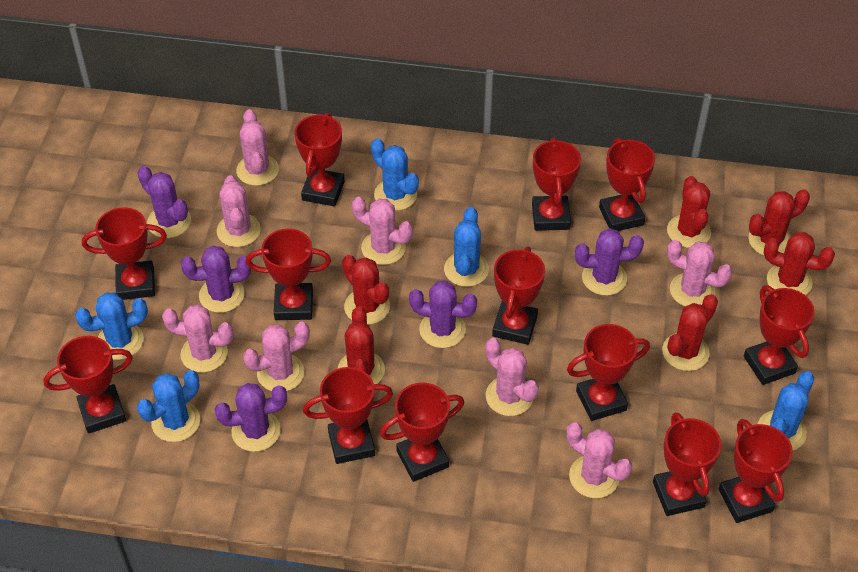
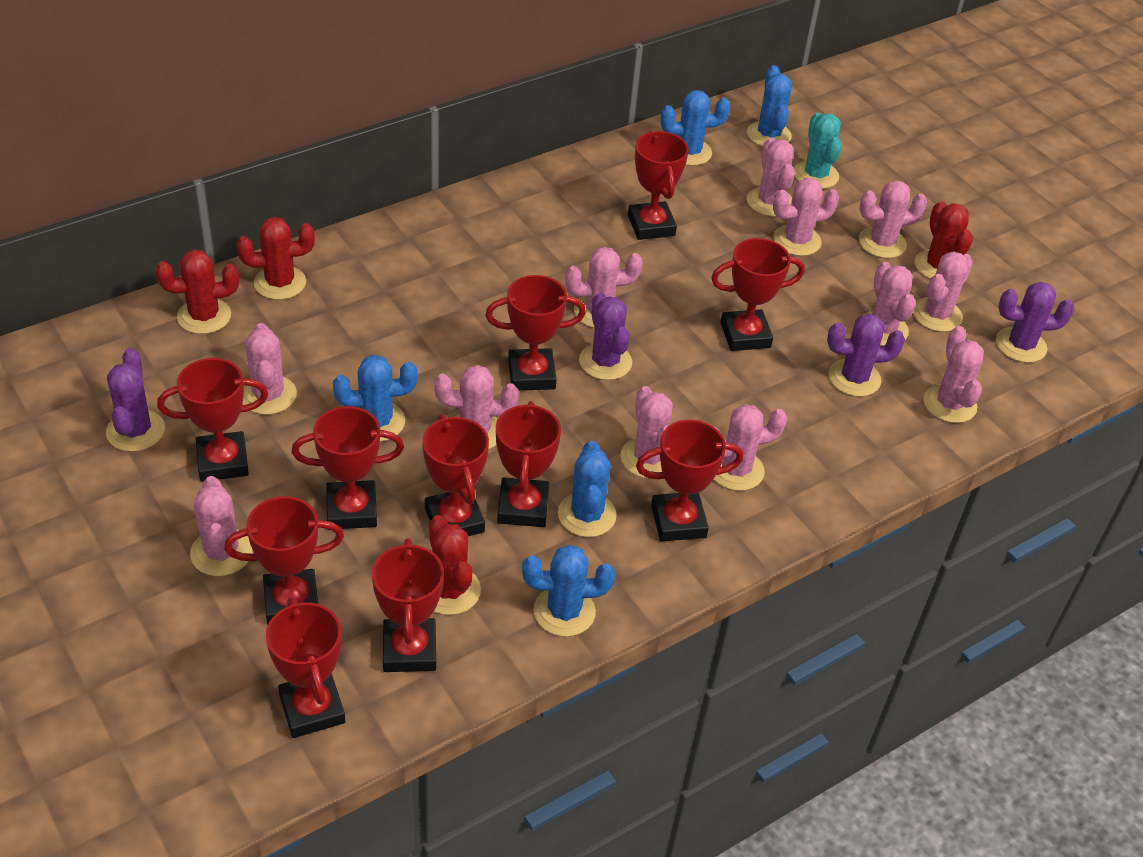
pink cactus: 8 -> 12
purple cactus: 5 -> 4
red cactus: 6 -> 4
red trophy: 13 -> 11
turquoise cactus: 0 -> 1

